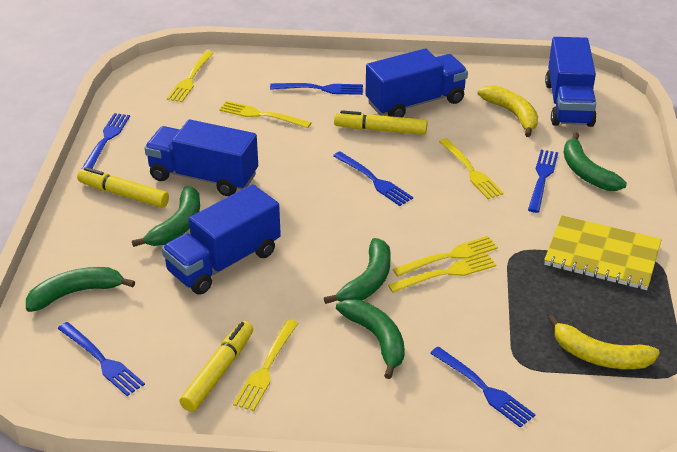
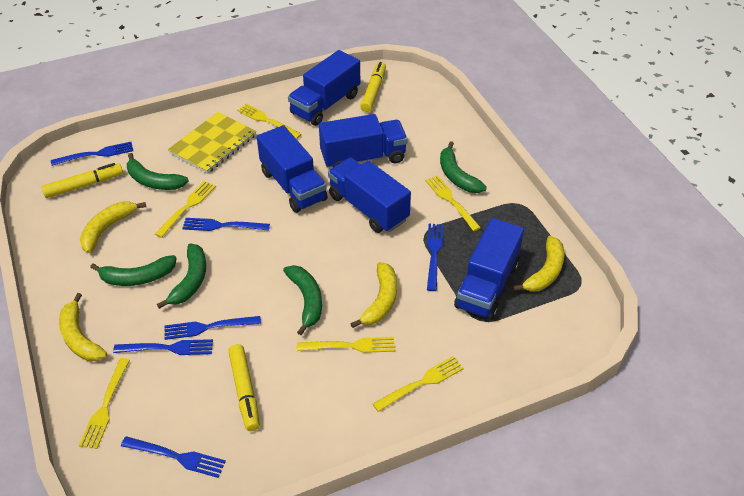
blue truck: 4 -> 5
yellow banana: 2 -> 4

